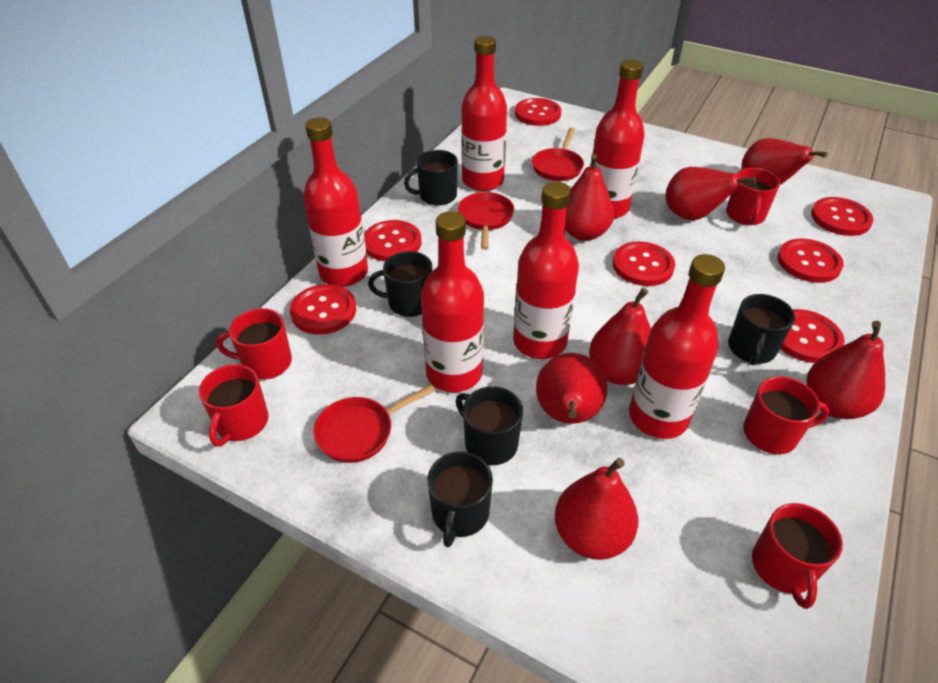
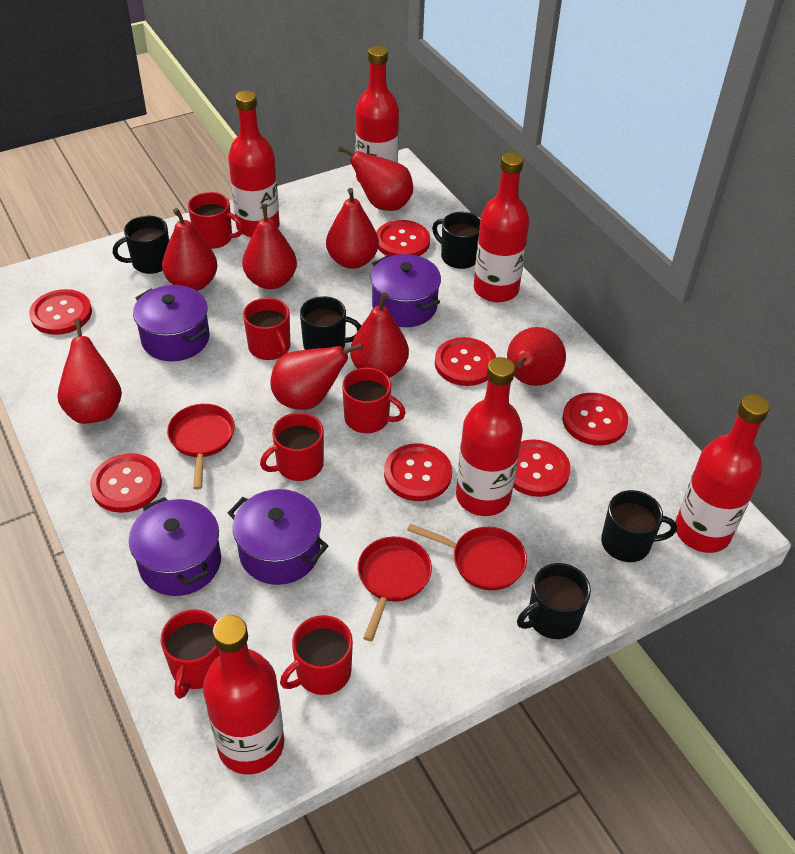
purple pot: 0 -> 4
red mug: 5 -> 6
red pear: 7 -> 8

